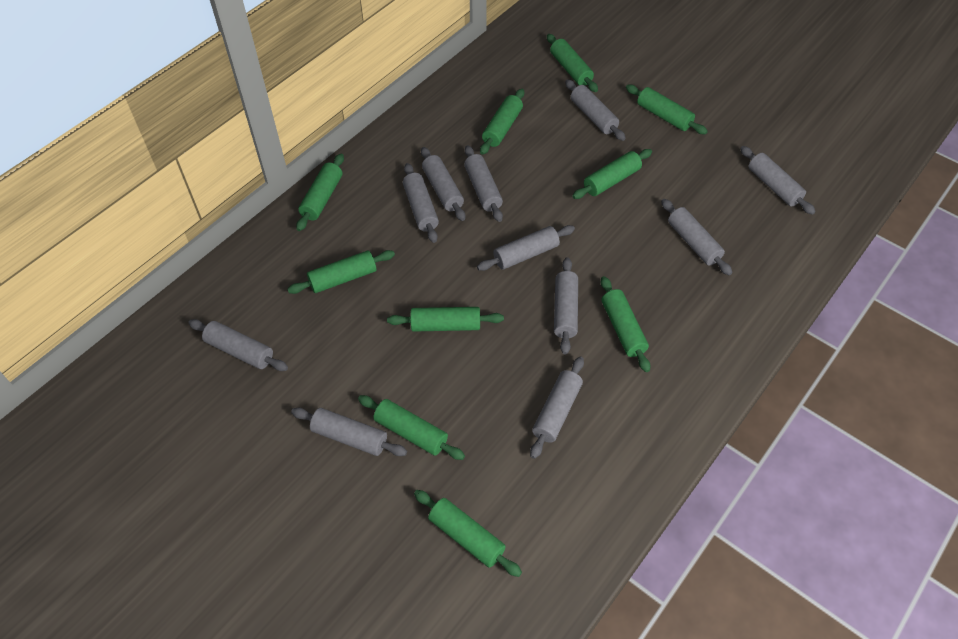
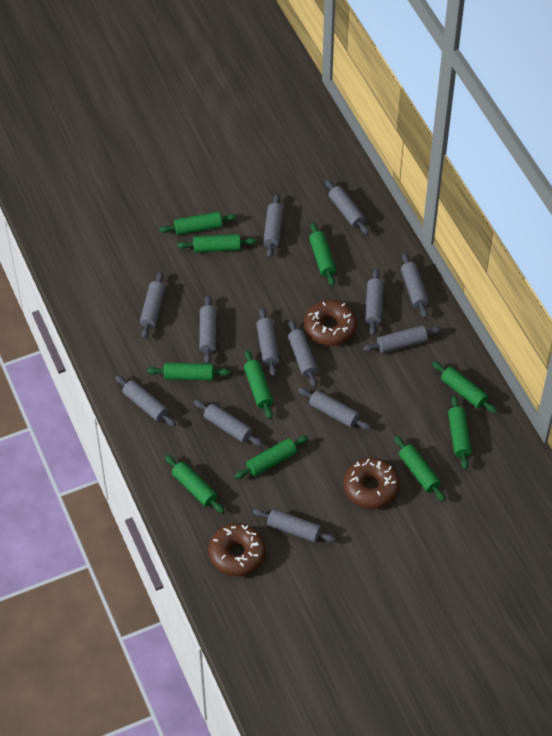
brown donut: 0 -> 3
grey rolling pin: 11 -> 13

